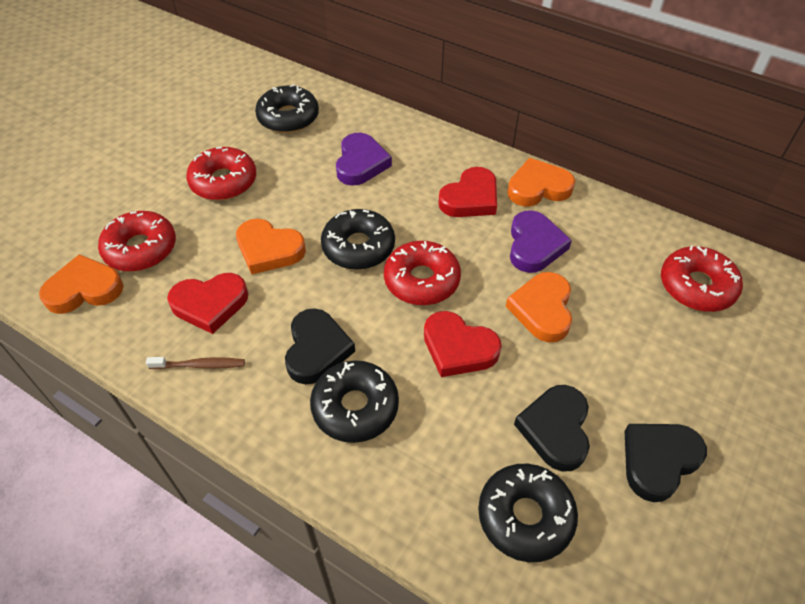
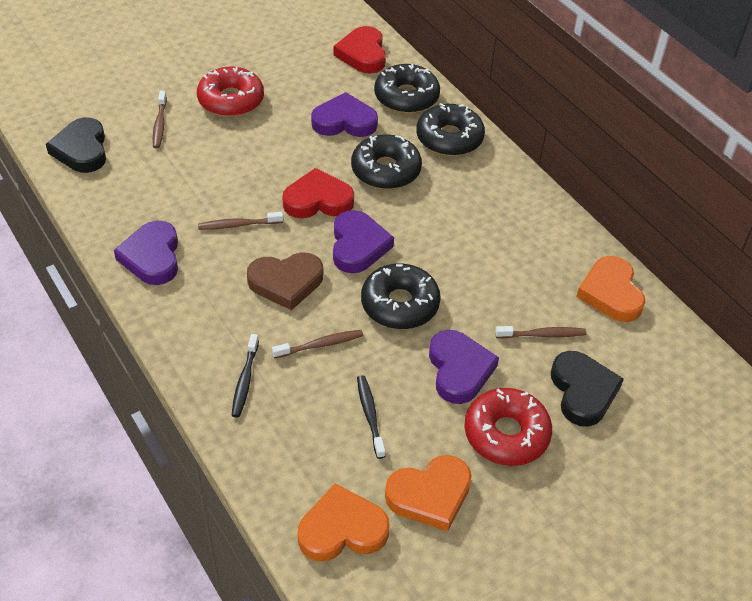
black heart: 3 -> 2
black toothbrush: 0 -> 2
brown heart: 0 -> 1
brown toothbrush: 1 -> 4
orange heart: 4 -> 3
purple heart: 2 -> 4
red donut: 4 -> 2
red heart: 3 -> 2

